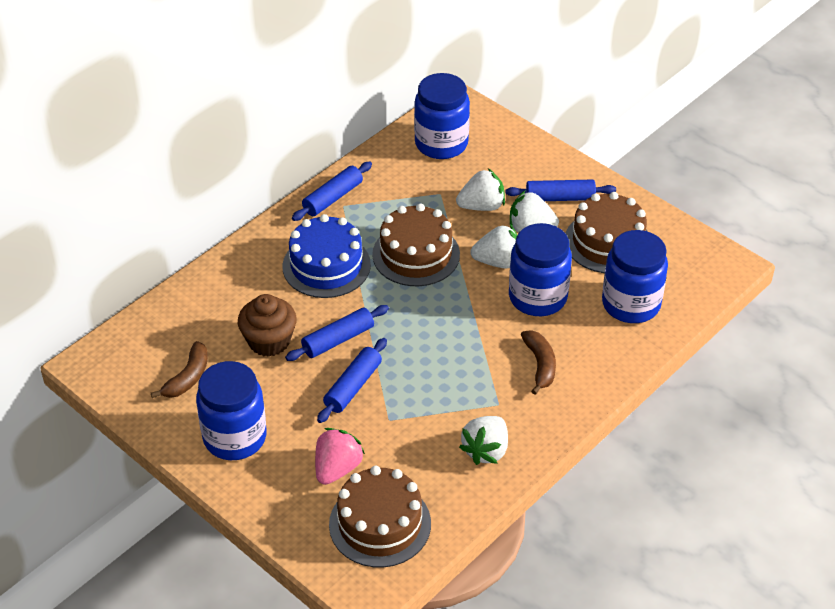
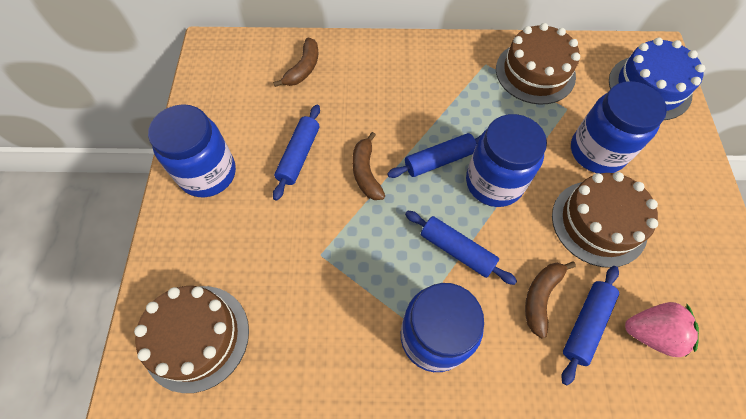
brown banana: 2 -> 3
brown cupcake: 1 -> 0
white strawberry: 4 -> 0

